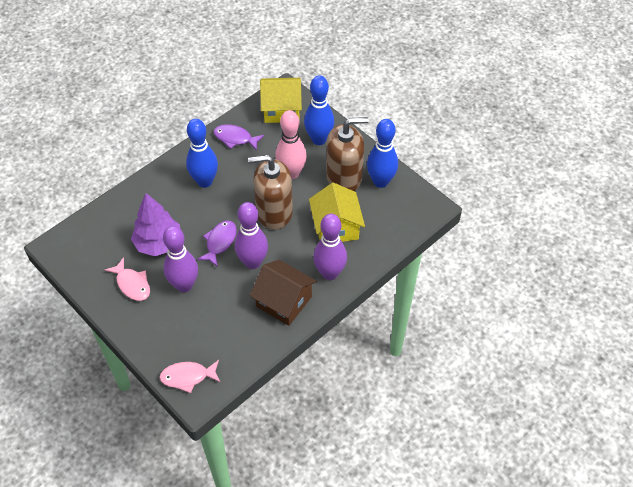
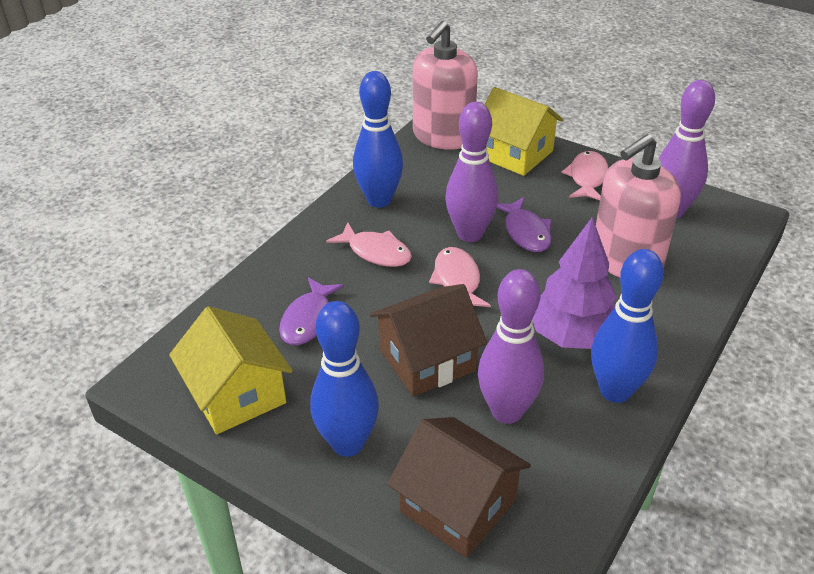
brown house: 1 -> 2
brown soap dispenser: 2 -> 0
pink bowling pin: 1 -> 0
pink fish: 2 -> 3
pink soap dispenser: 0 -> 2

